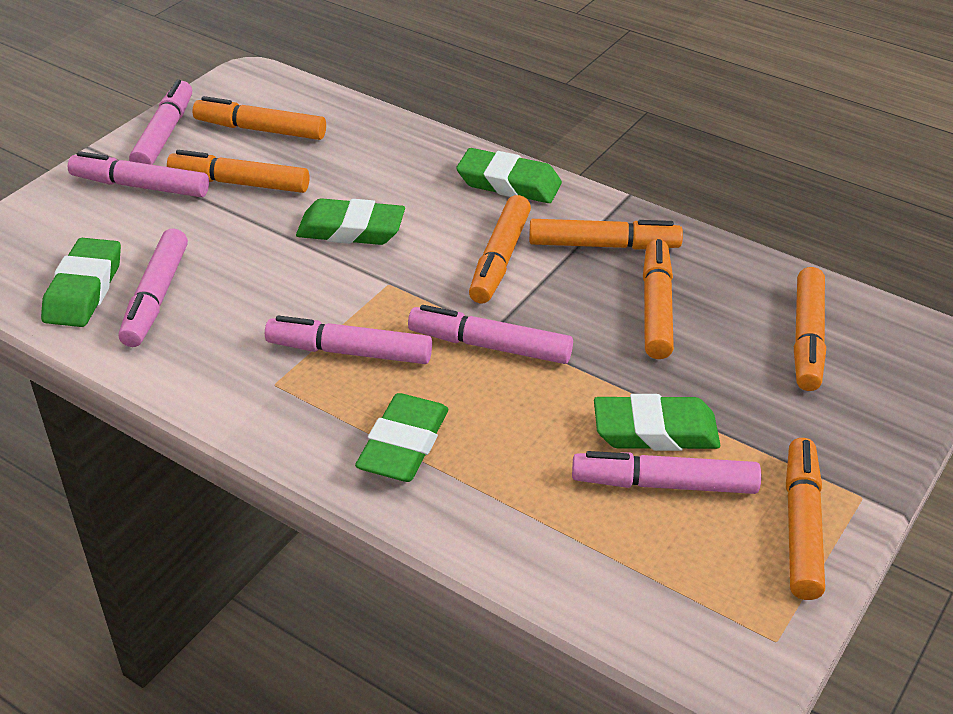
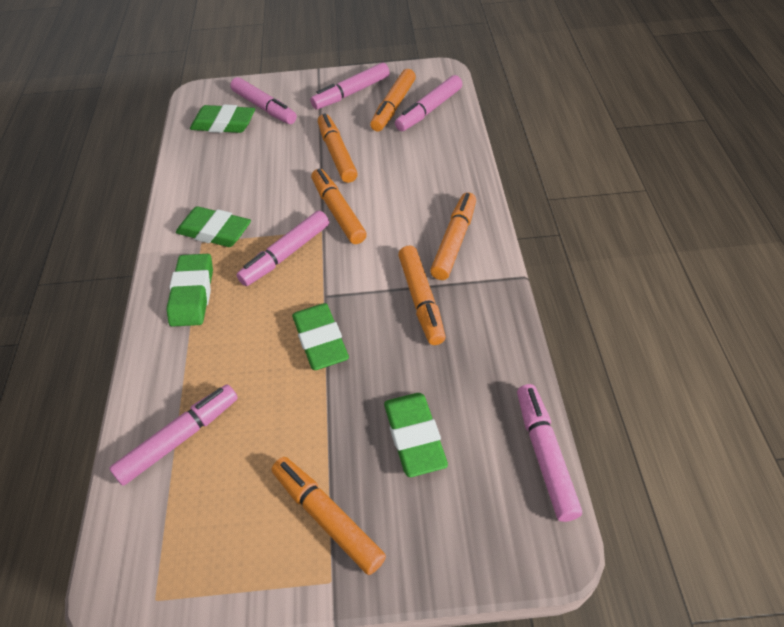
orange marker: 7 -> 6

